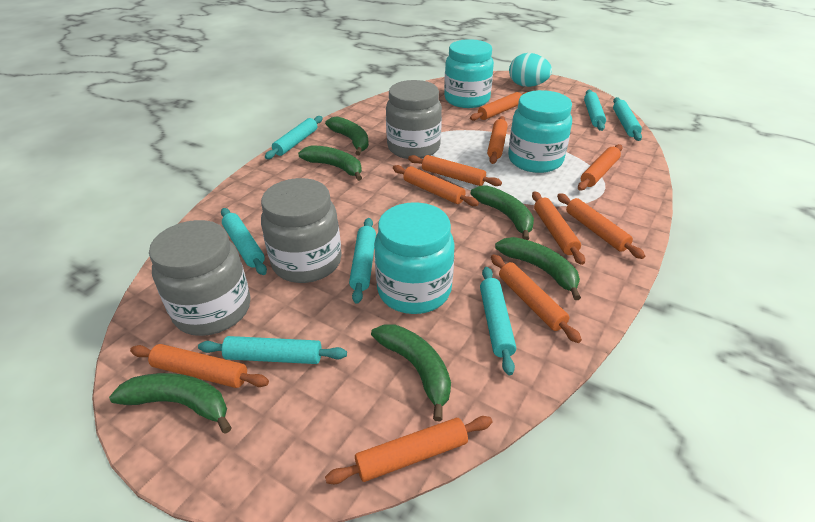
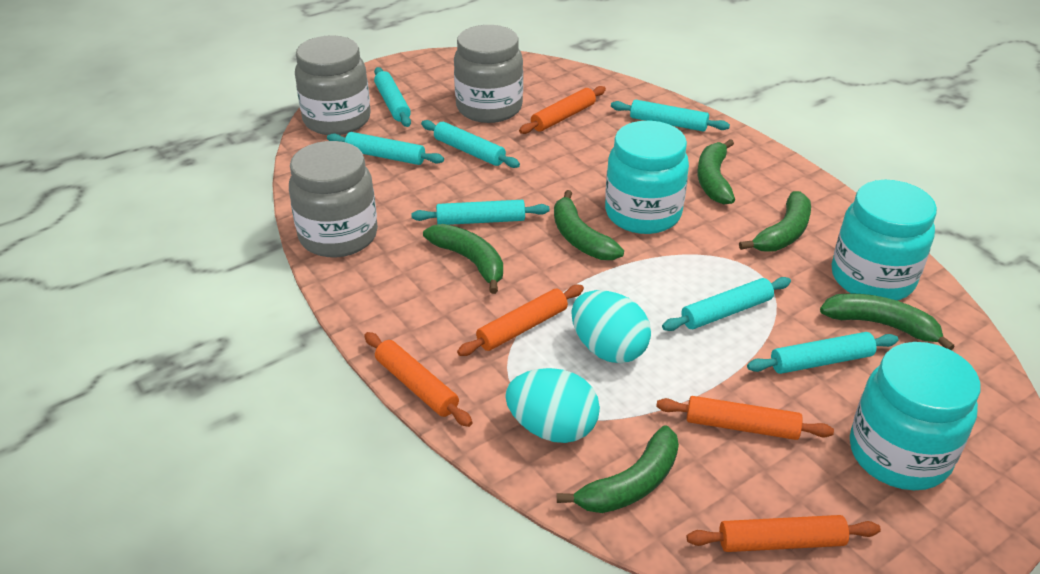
orange rolling pin: 10 -> 5
turquoise egg: 1 -> 2

